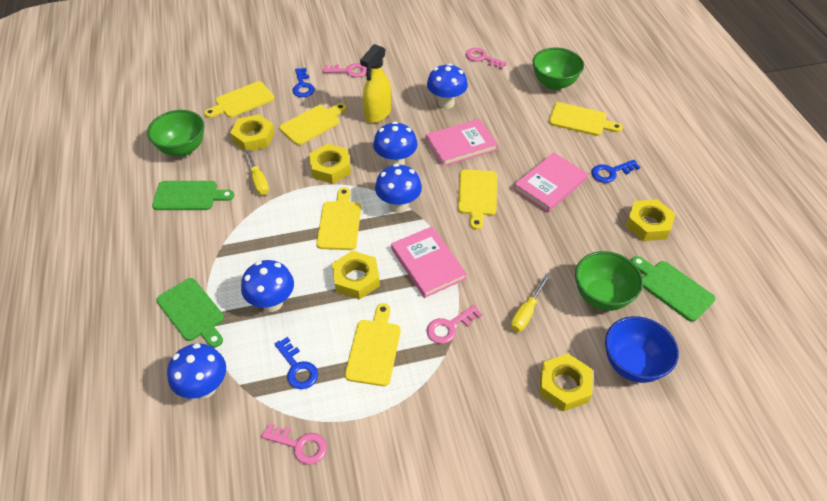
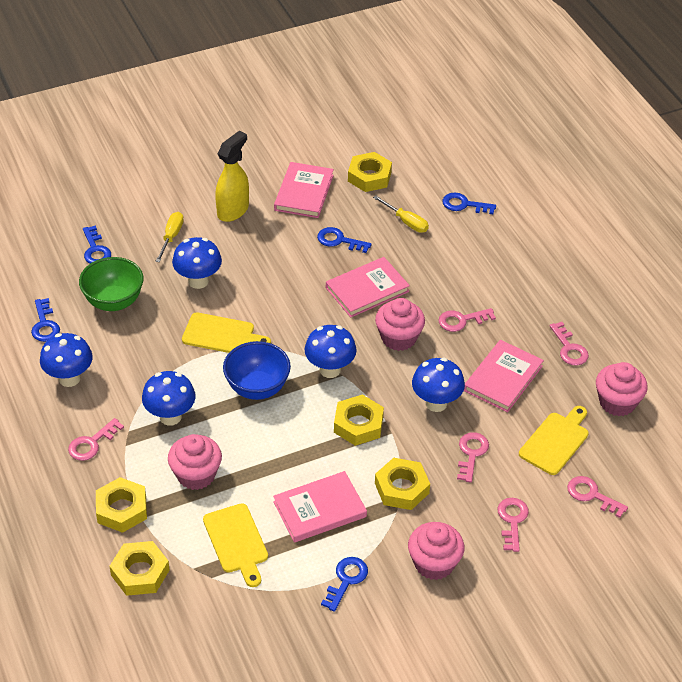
blue key: 3 -> 5
green bowl: 3 -> 1
green cutting board: 3 -> 0
pink book: 3 -> 4
pink cupcake: 0 -> 4
pink key: 4 -> 6
yellow cutting board: 6 -> 3

